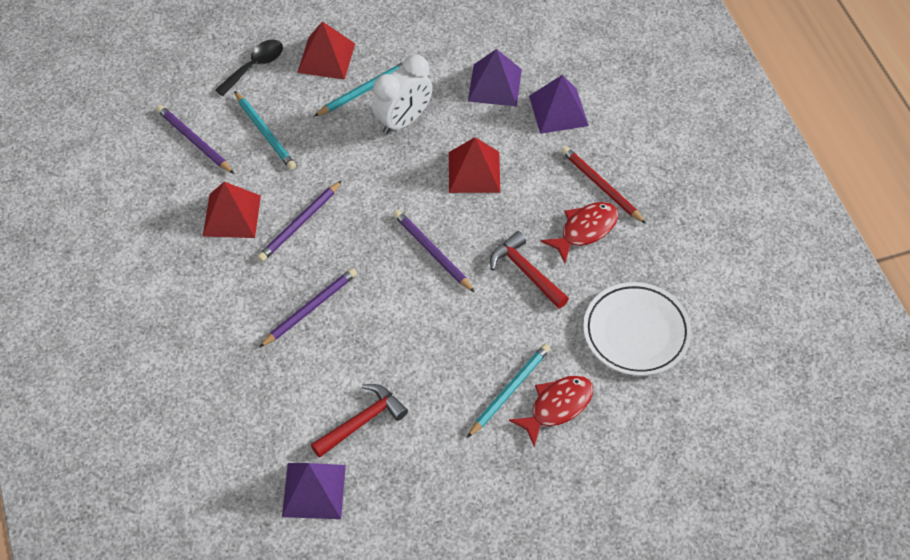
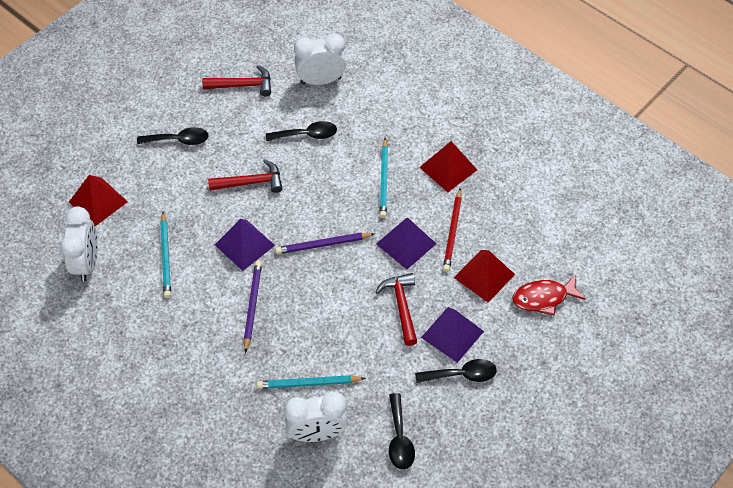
black spoon: 1 -> 4
purple pencil: 4 -> 2
red fish: 2 -> 1
red hammer: 2 -> 3
white clock: 1 -> 3
white plate: 1 -> 0

